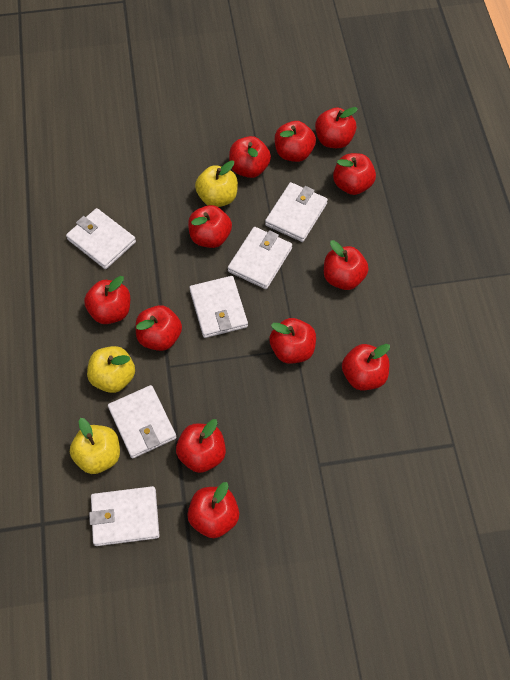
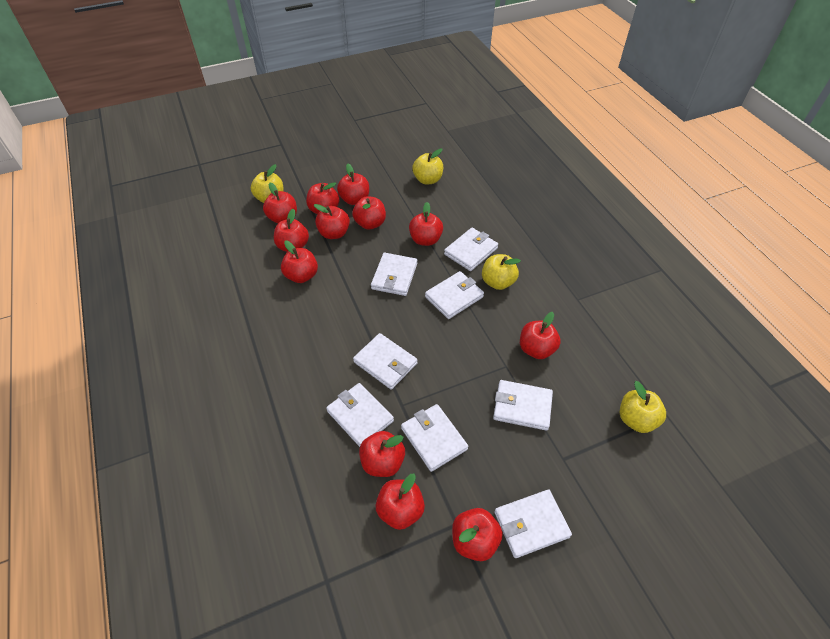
white wallet: 6 -> 8
yellow apple: 3 -> 4

